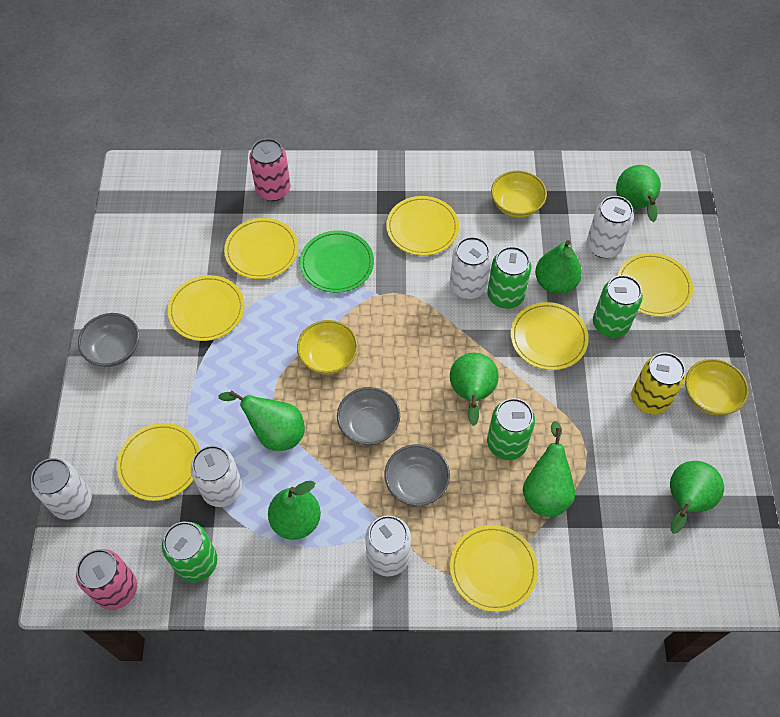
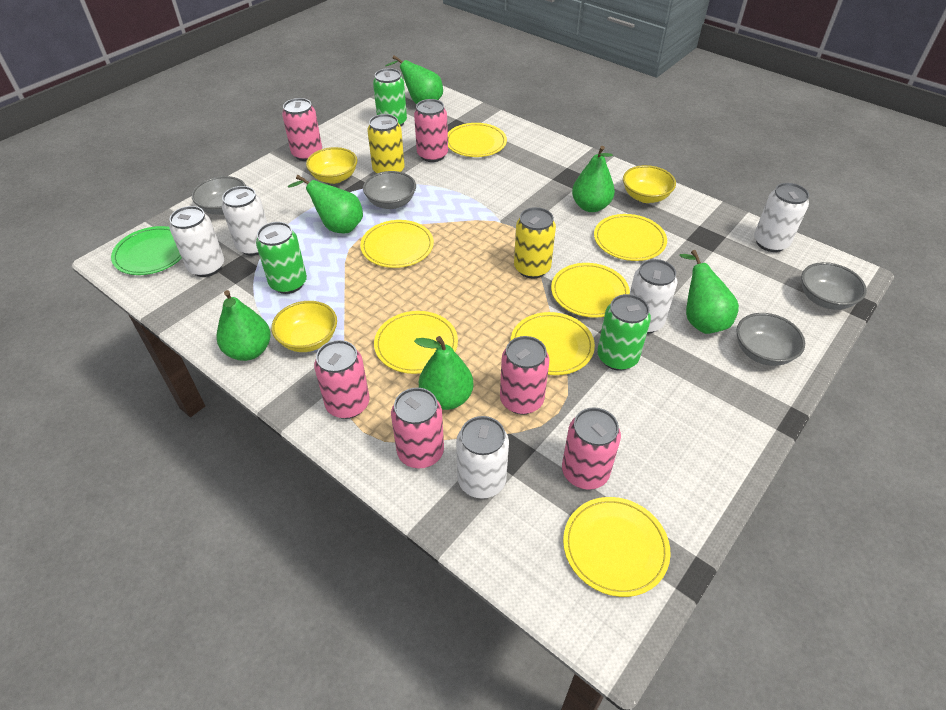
green can: 4 -> 3
green pear: 7 -> 6
grey bowl: 3 -> 4
pink can: 2 -> 6
yellow can: 1 -> 2

